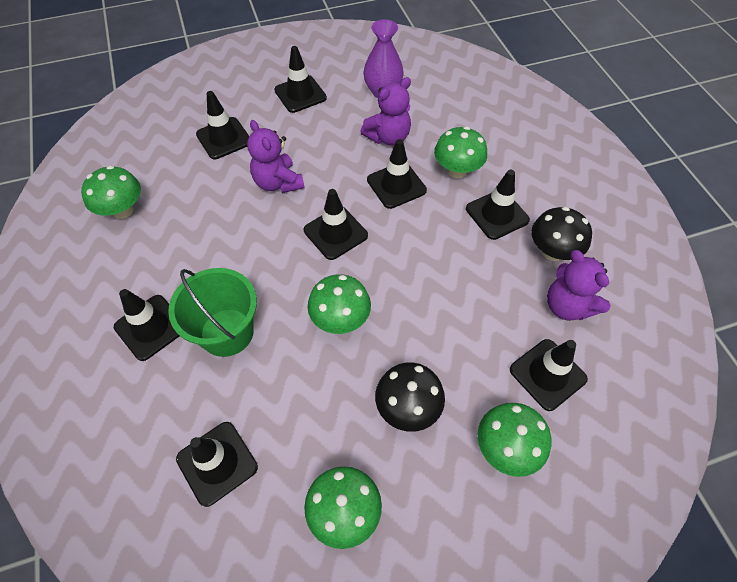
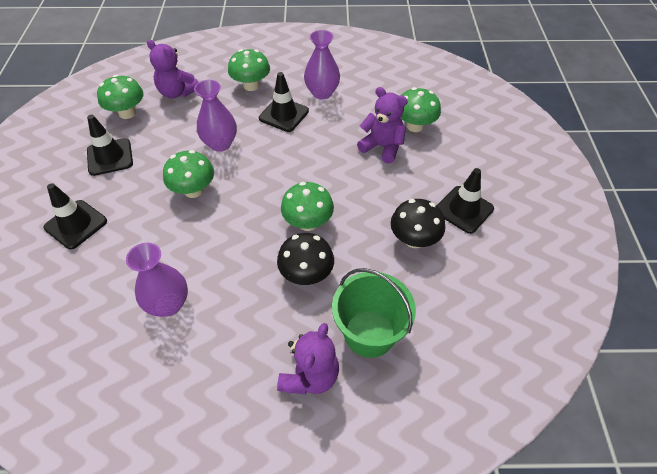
black traffic cone: 8 -> 4
purple vase: 1 -> 3

